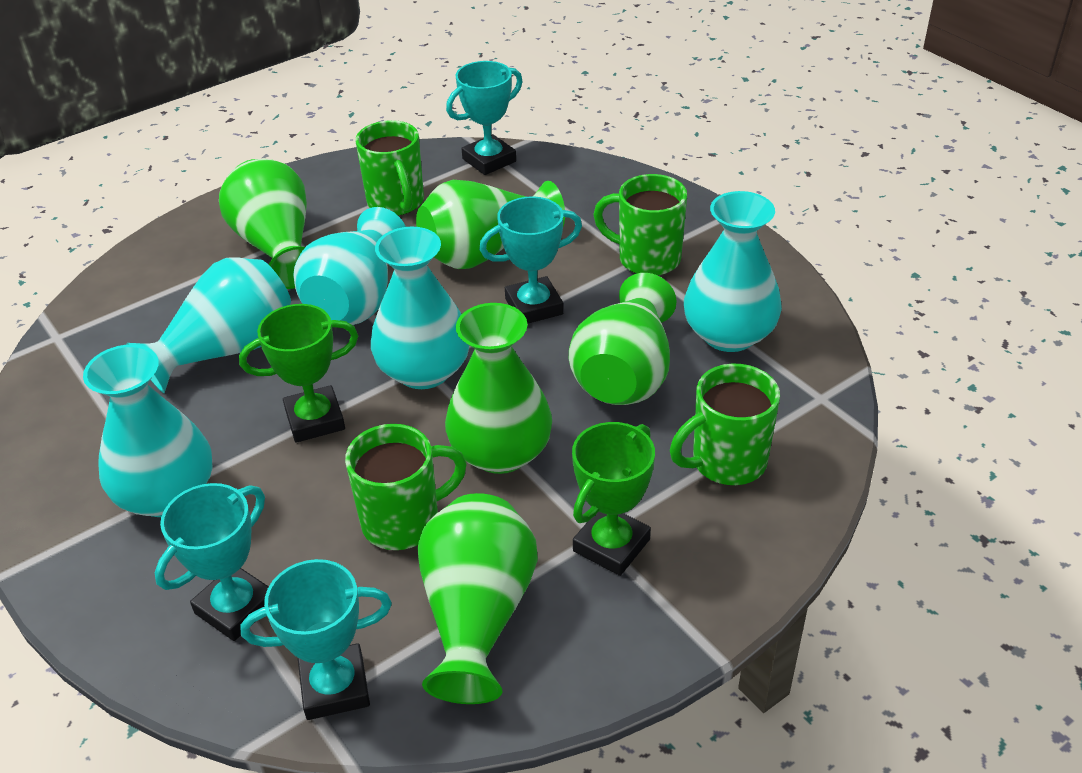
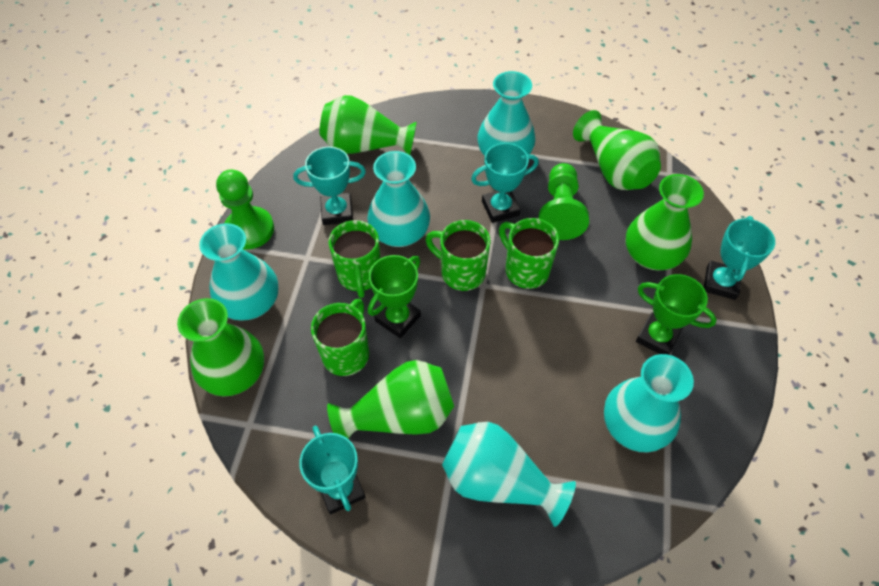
green pawn: 0 -> 2

